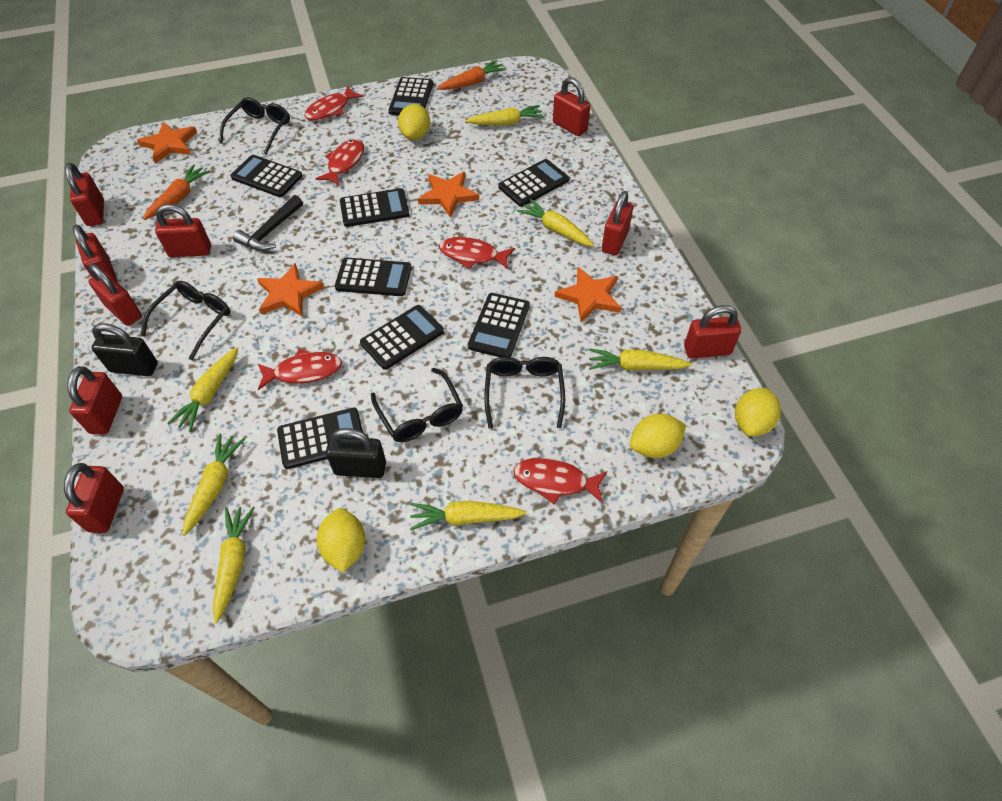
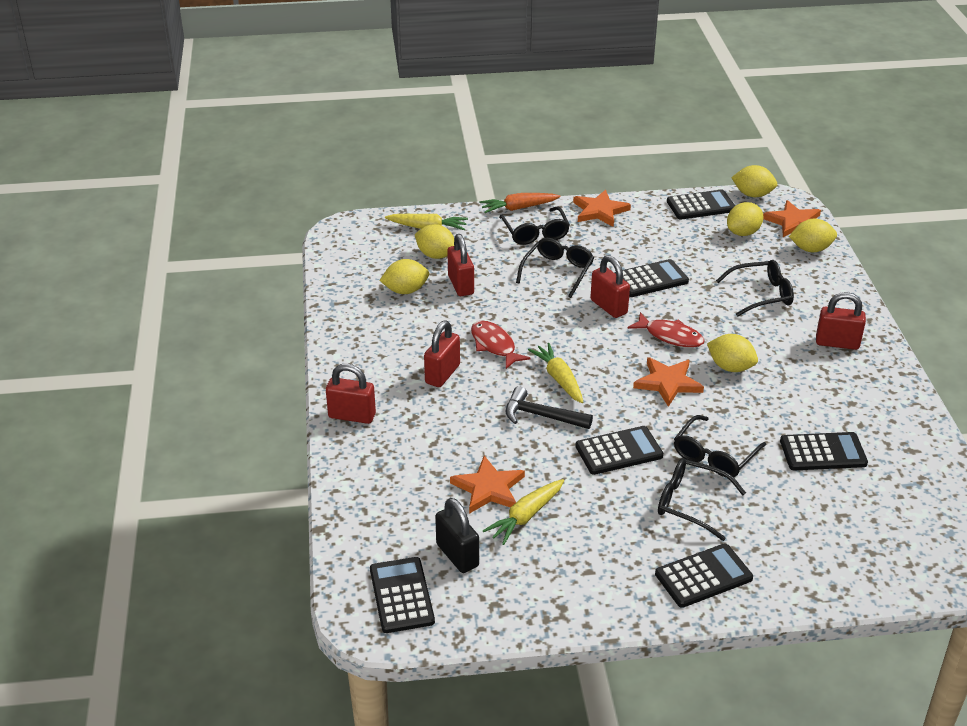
black calculator: 8 -> 6
black glasses: 4 -> 5
black padlock: 2 -> 1
orange carrot: 2 -> 1
red fish: 5 -> 2
red padlock: 9 -> 5
yellow carrot: 7 -> 3
yellow lemon: 4 -> 6

